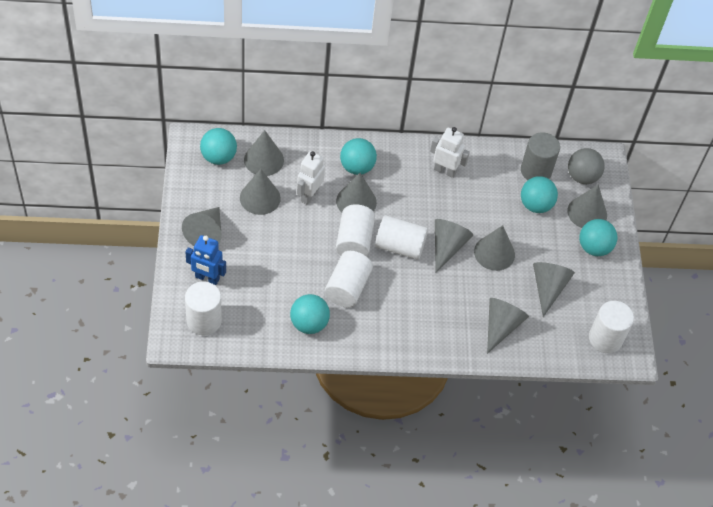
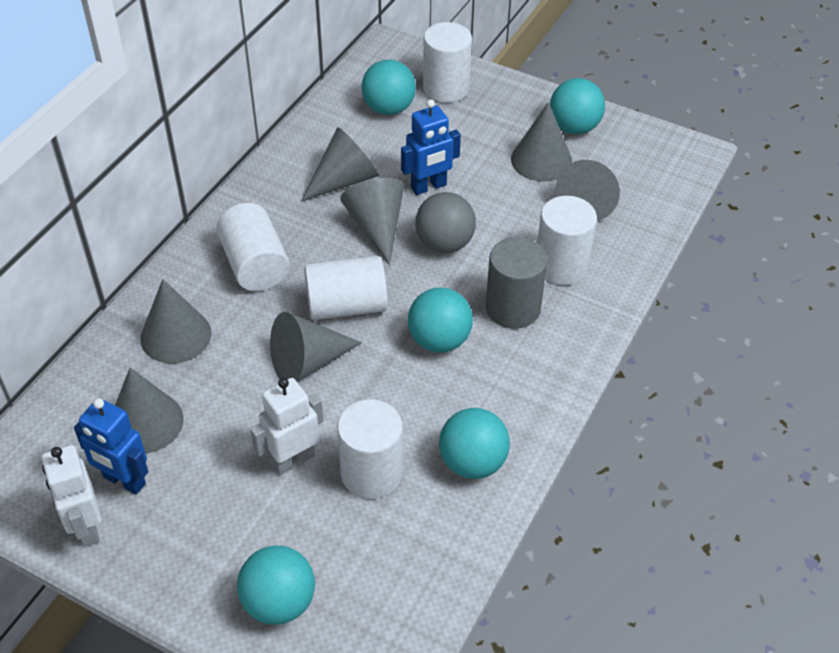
blue robot: 1 -> 2
grey cone: 9 -> 7

